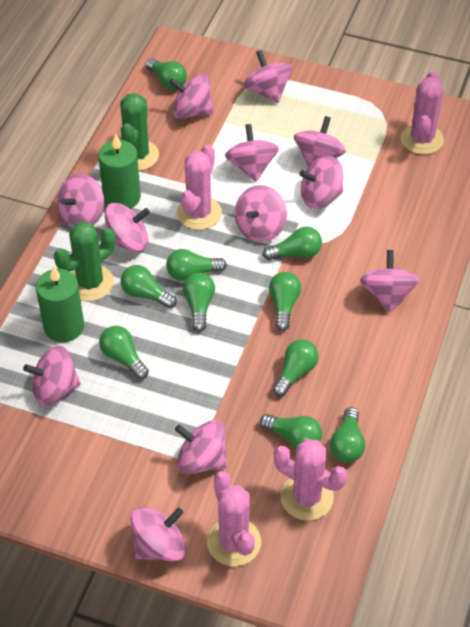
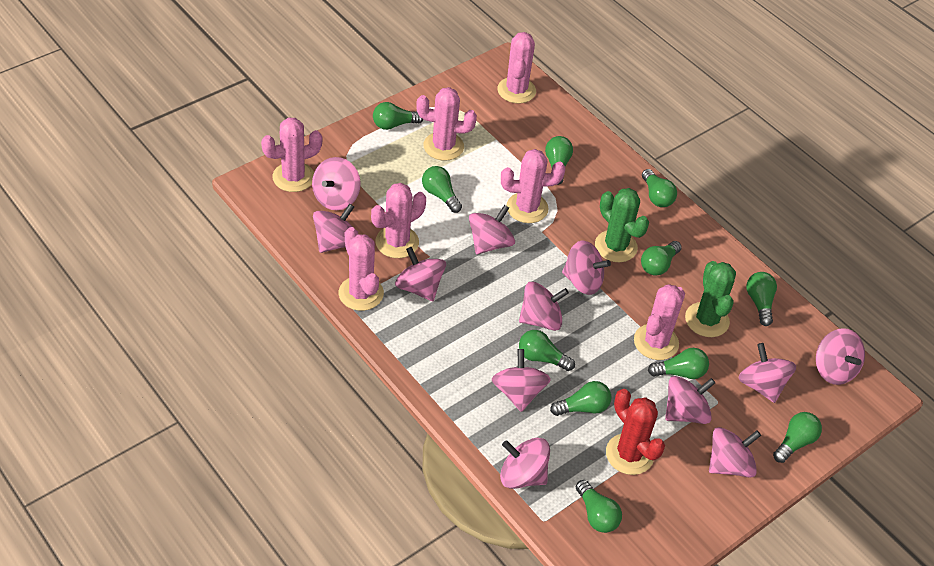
green candle: 2 -> 0
green light bulb: 10 -> 11
pink cactus: 4 -> 7
red cactus: 0 -> 1

